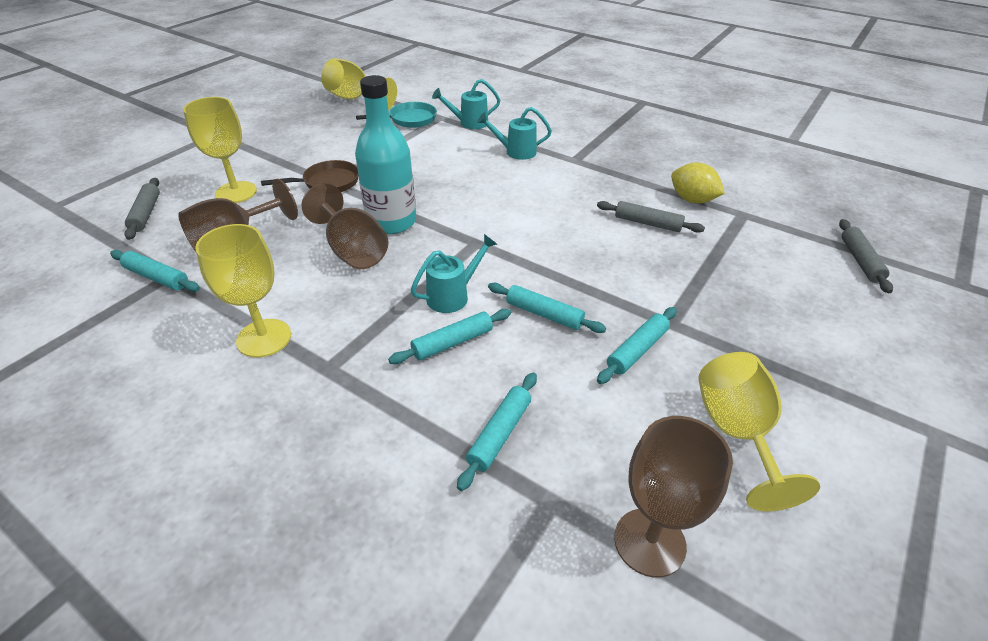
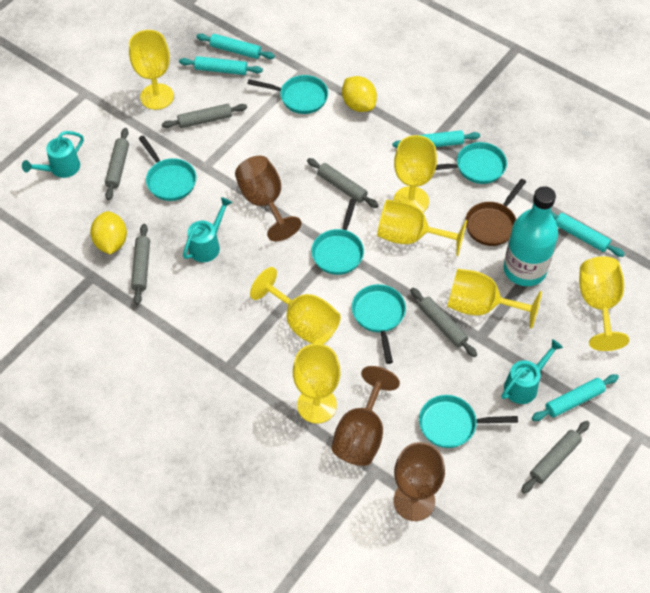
grey rolling pin: 3 -> 6
turquoise pan: 1 -> 6
yellow goblet: 4 -> 7
yellow lemon: 1 -> 2

